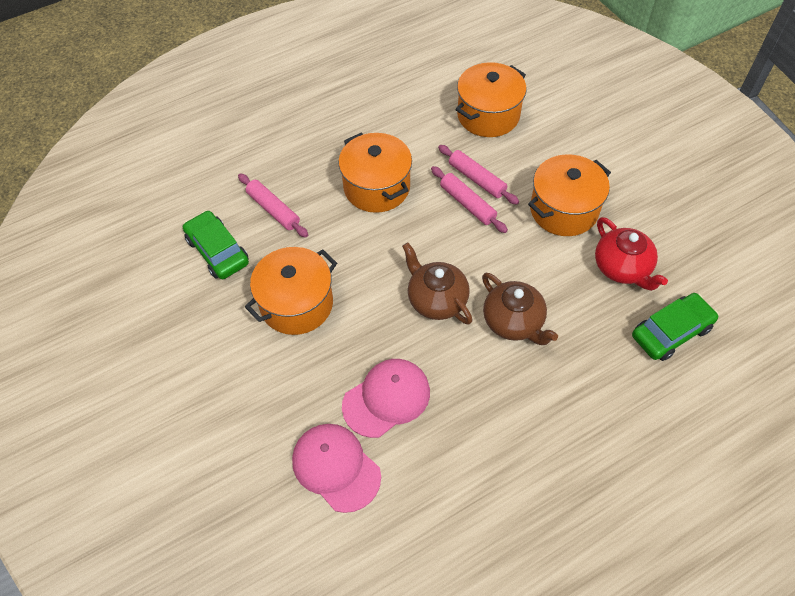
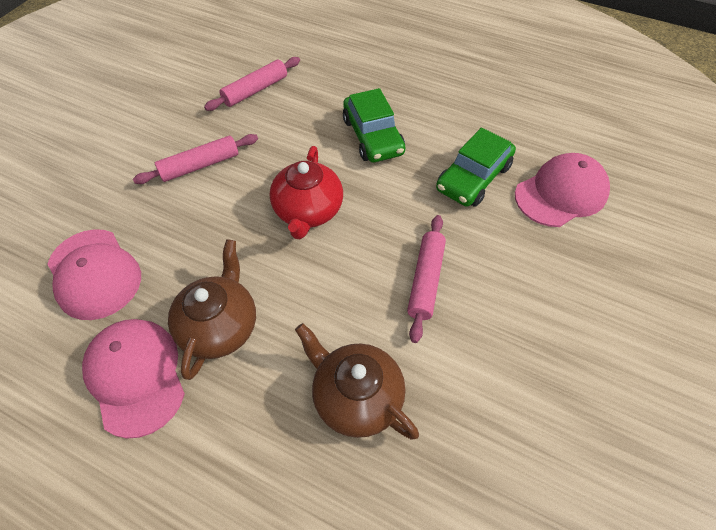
orange pot: 4 -> 0
pink cap: 2 -> 3

